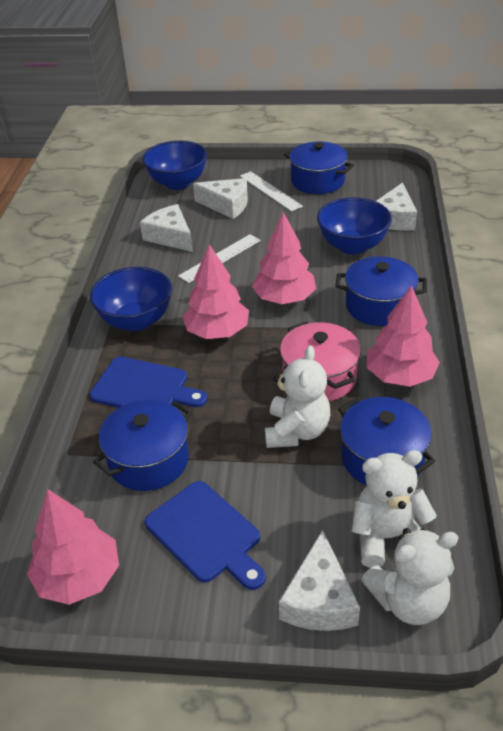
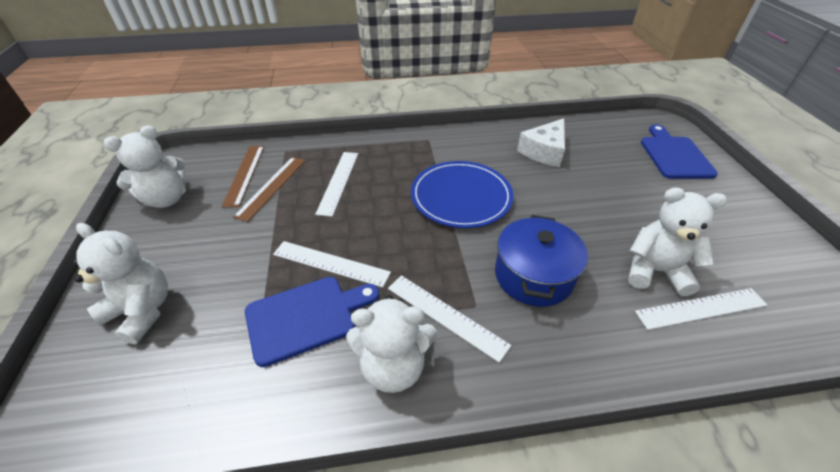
blue bowl: 3 -> 0
blue plate: 0 -> 1
blue pot: 4 -> 1
brown ruler: 0 -> 2
pink pot: 1 -> 0
pink tree: 4 -> 0
white cheese: 4 -> 1
white ruler: 2 -> 4
white teddy bear: 3 -> 4

